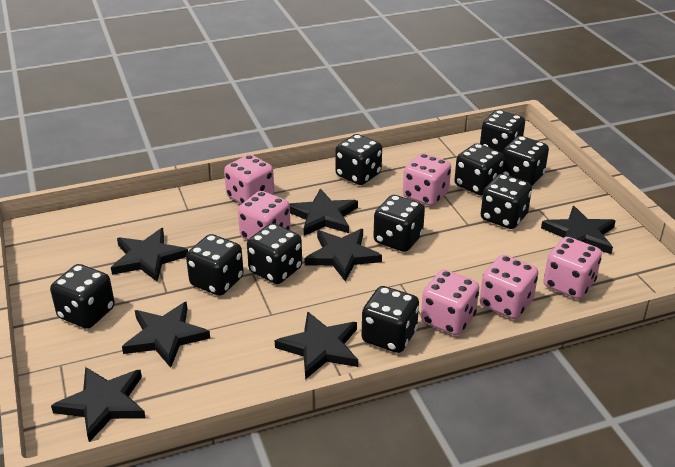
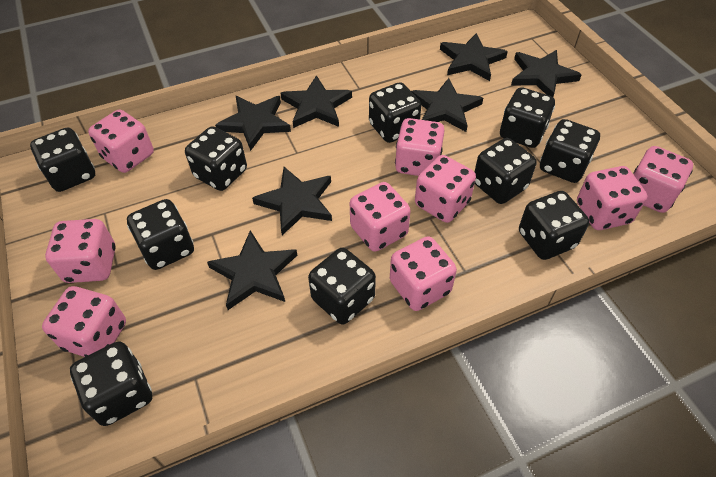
pink dice: 6 -> 9

